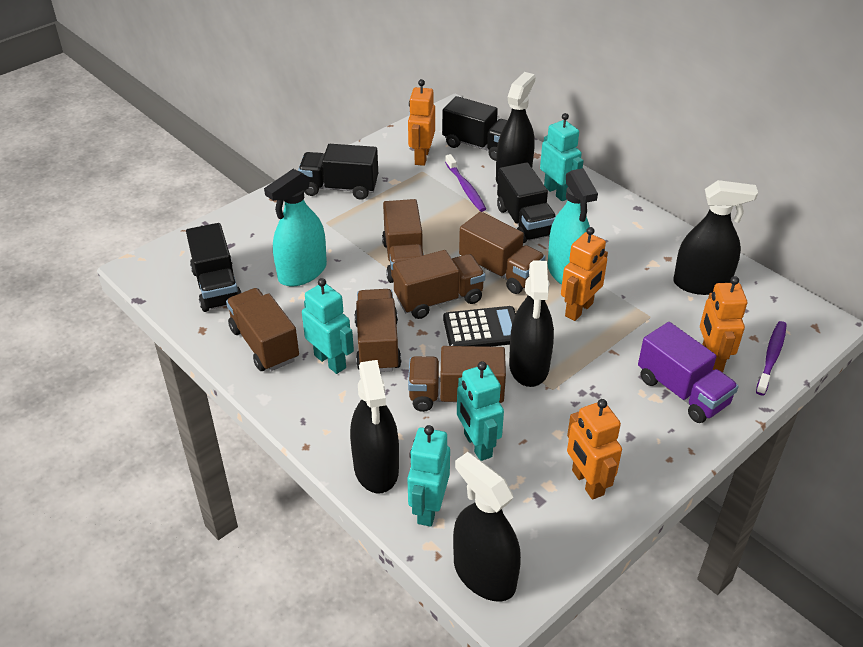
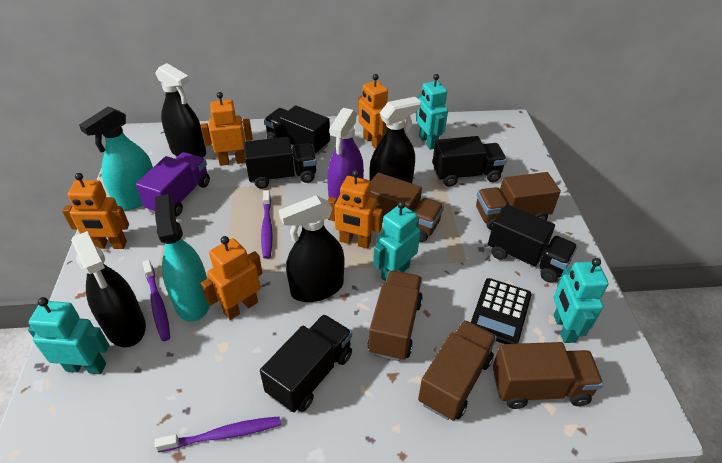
black spray bottle: 5 -> 4
black truck: 4 -> 5
brown truck: 6 -> 5
orange robot: 4 -> 5
purple spray bottle: 0 -> 1
purple toothbrush: 2 -> 3

